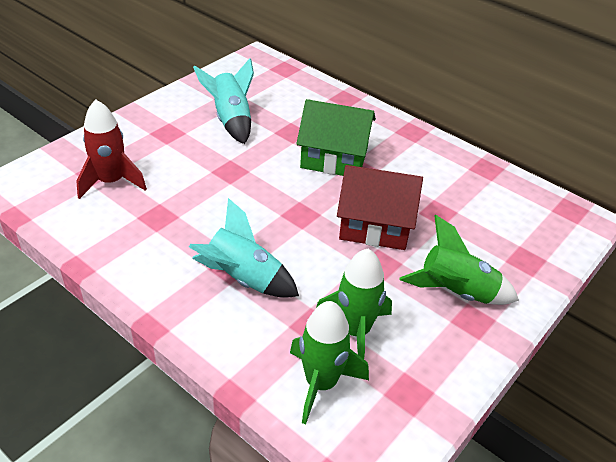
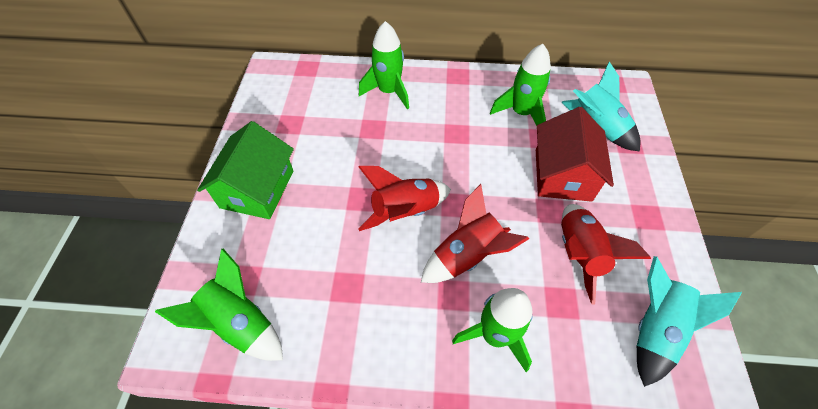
green rocket: 3 -> 4
red rocket: 1 -> 3

